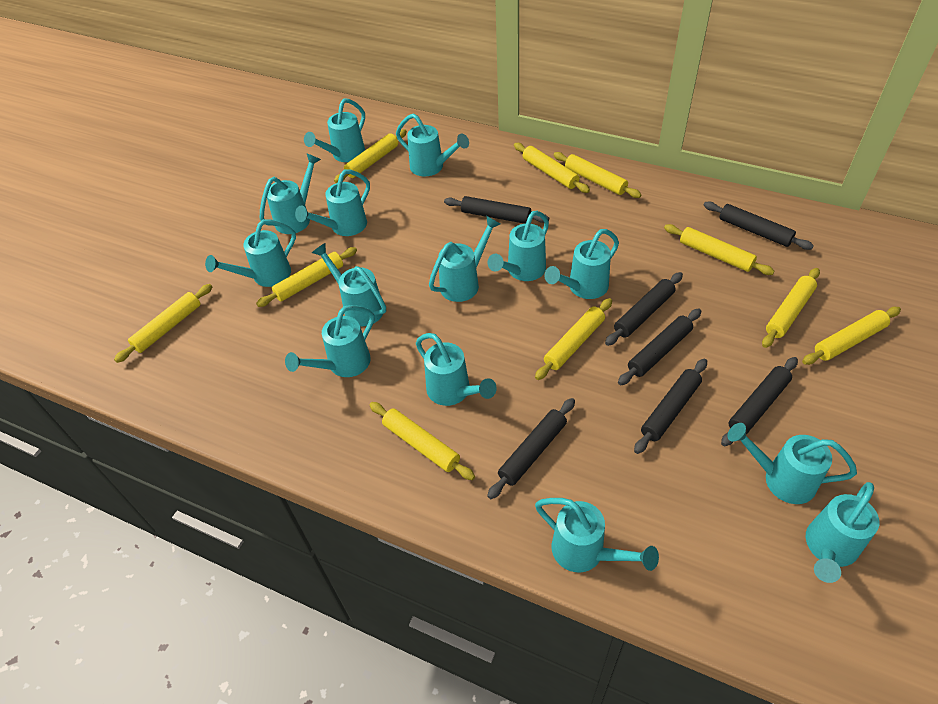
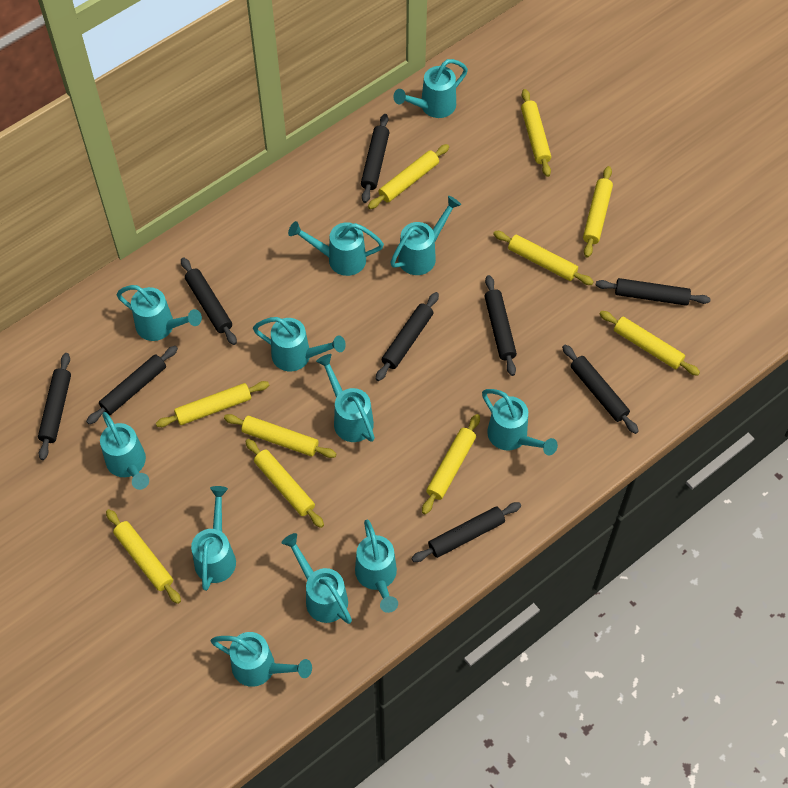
black rolling pin: 7 -> 9
turquoise watering can: 14 -> 12

